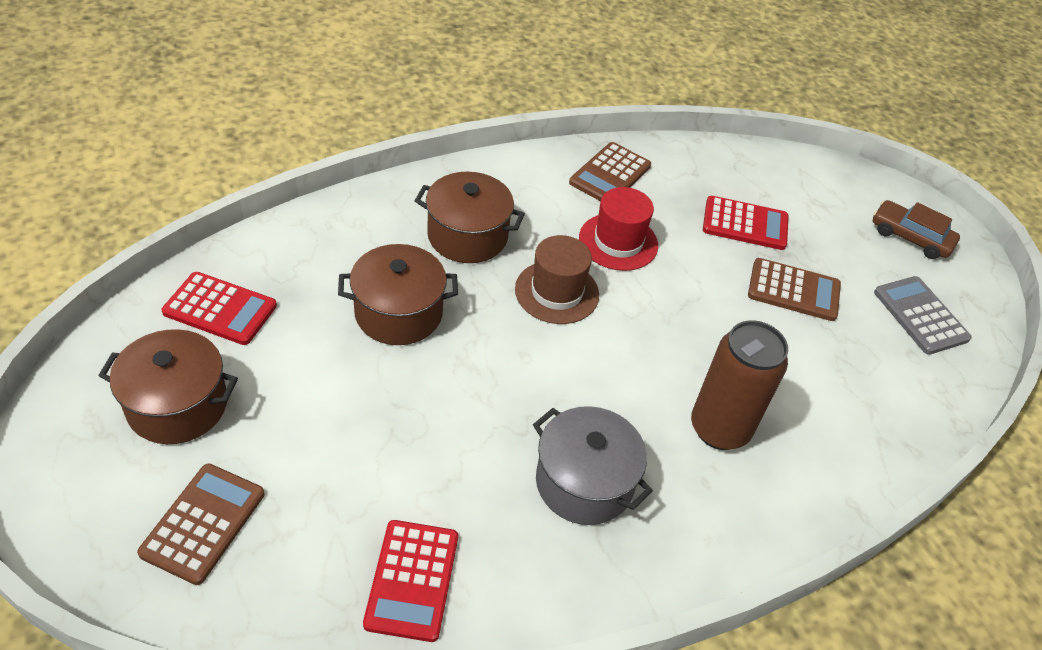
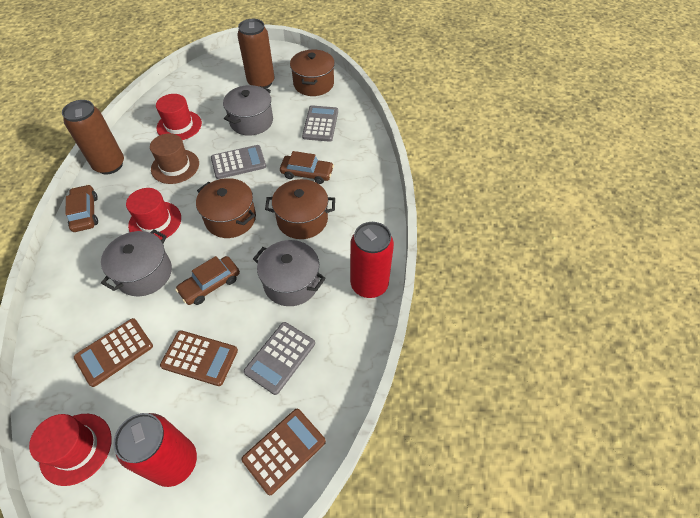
brown can: 1 -> 2
brown car: 1 -> 3
grey calculator: 1 -> 3
grey pot: 1 -> 3
red calculator: 3 -> 0
red can: 0 -> 2
red hat: 1 -> 3

